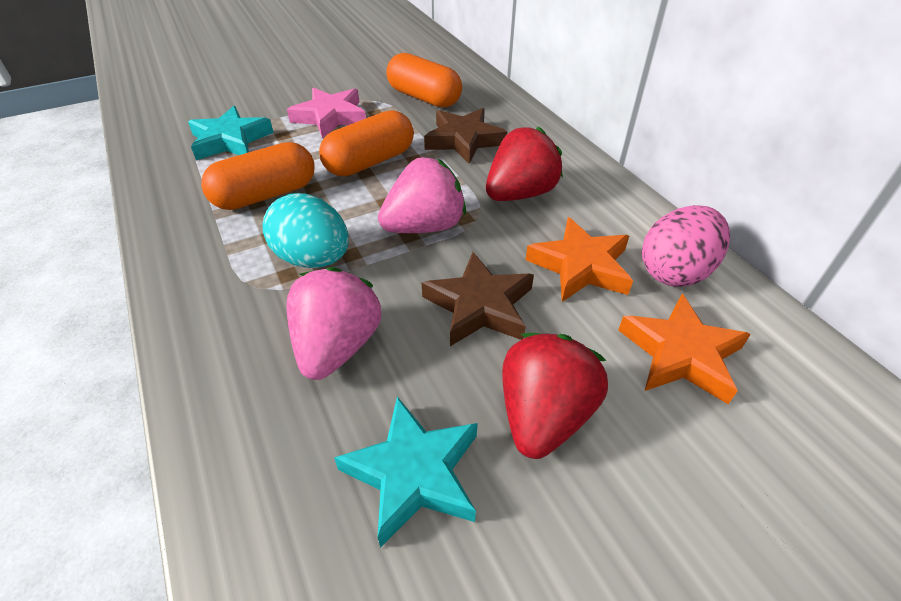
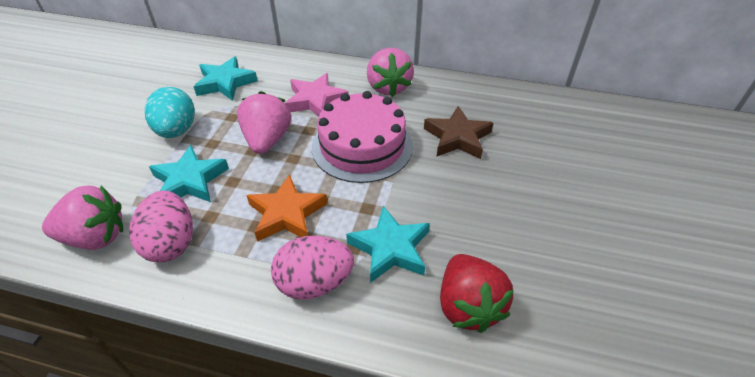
brown star: 2 -> 1
orange capsule: 3 -> 0
orange star: 2 -> 1
pink cake: 0 -> 1
pink egg: 1 -> 2
pink strawberry: 2 -> 3
red strawberry: 2 -> 1
turquoise star: 2 -> 3

